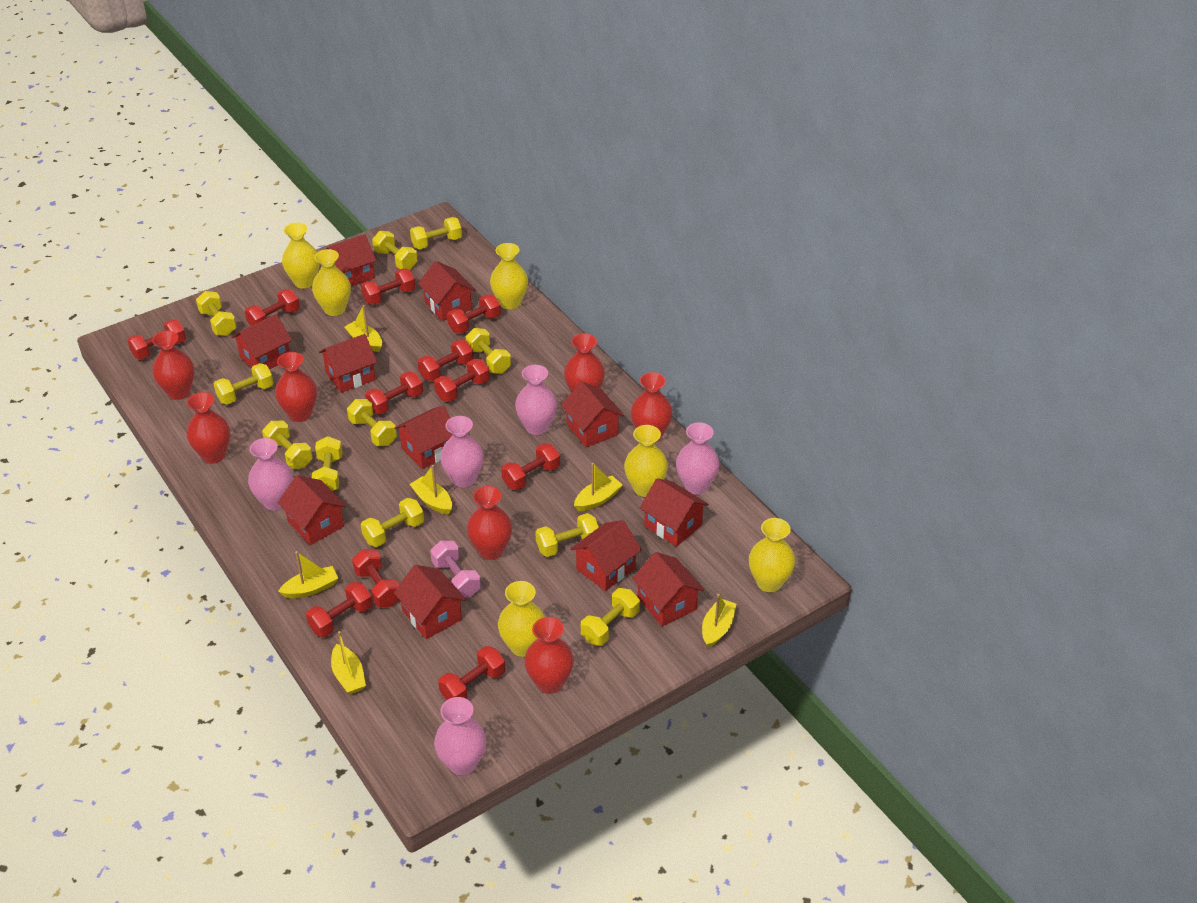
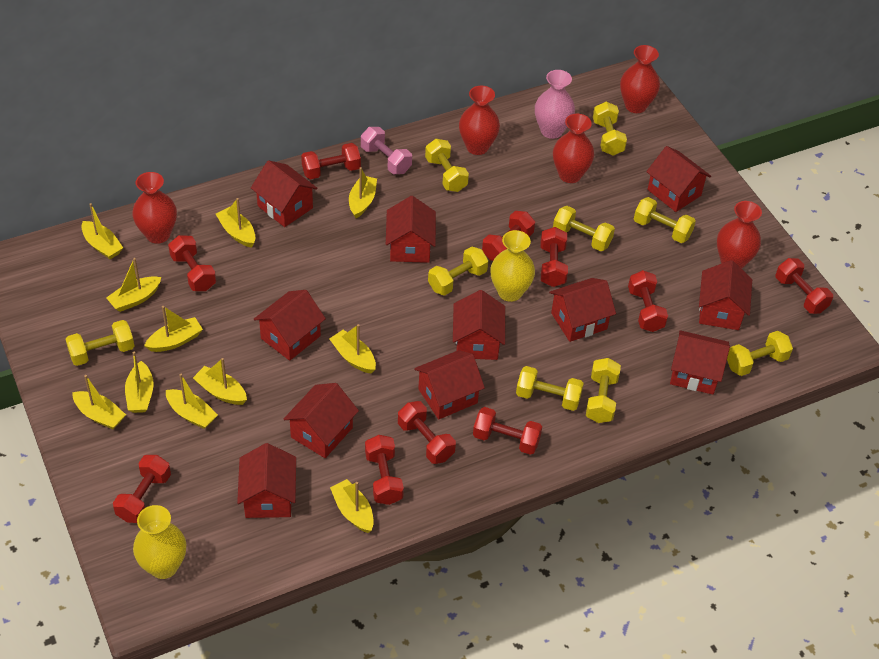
pink vase: 5 -> 1
red dumbbell: 11 -> 10
red vase: 7 -> 5
yellow boat: 6 -> 11
yellow dumbbell: 11 -> 9
yellow vase: 6 -> 2

